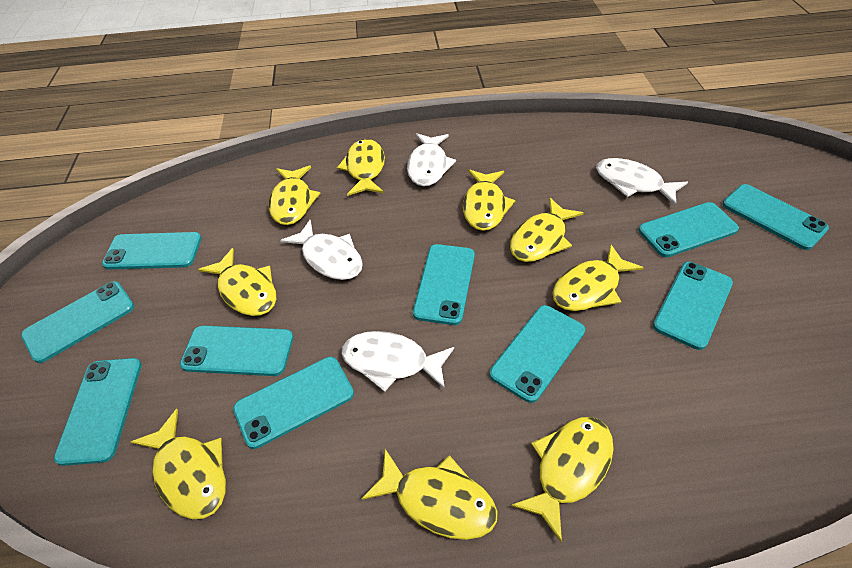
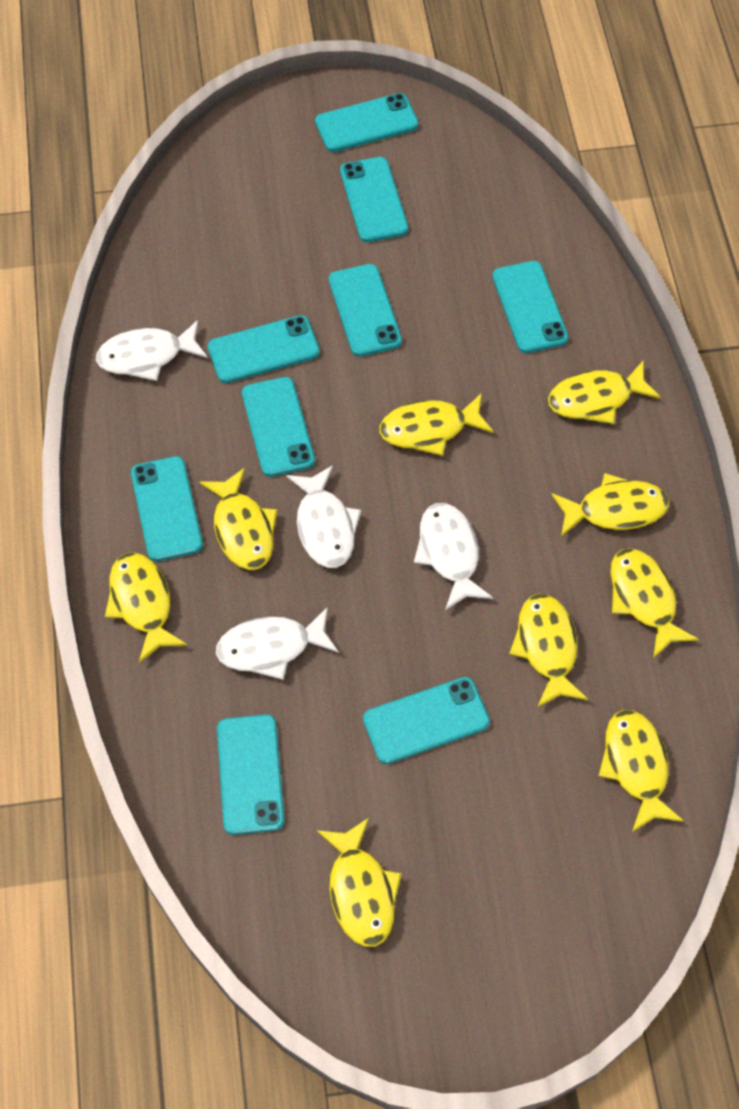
turquoise phone: 10 -> 9

